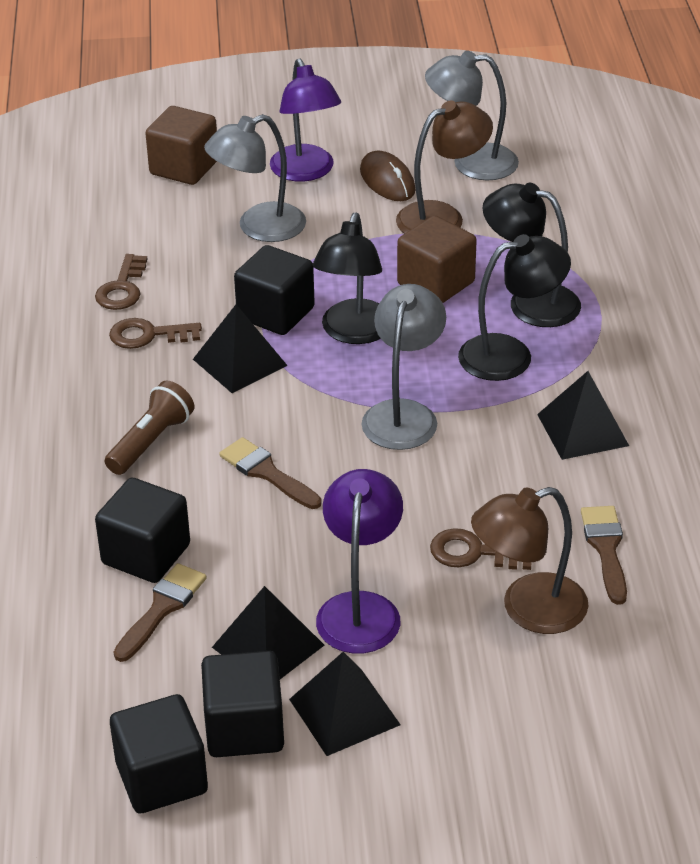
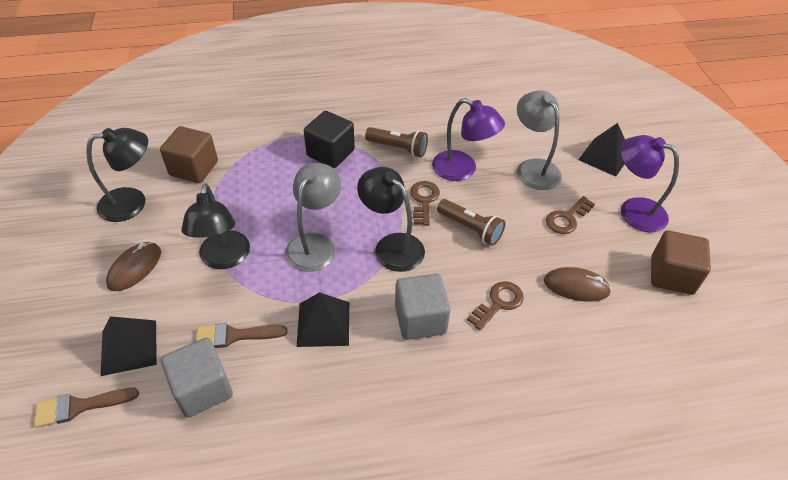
black cube: 4 -> 1
black pyramid: 4 -> 3
brown brush: 3 -> 2
brown flashlight: 1 -> 2
brown lamp: 2 -> 0
brown mouse: 1 -> 2
grey cube: 0 -> 2
grey lamp: 3 -> 2

